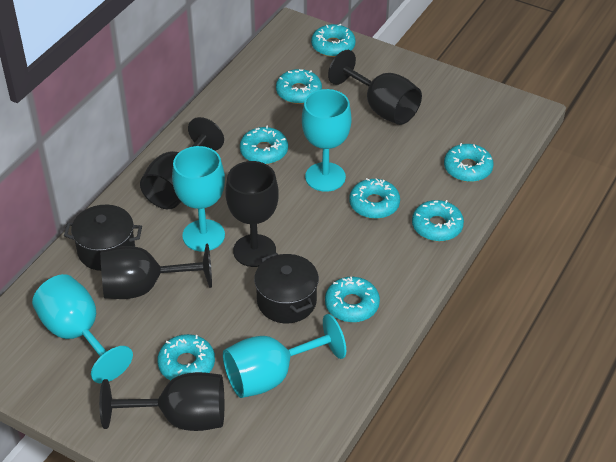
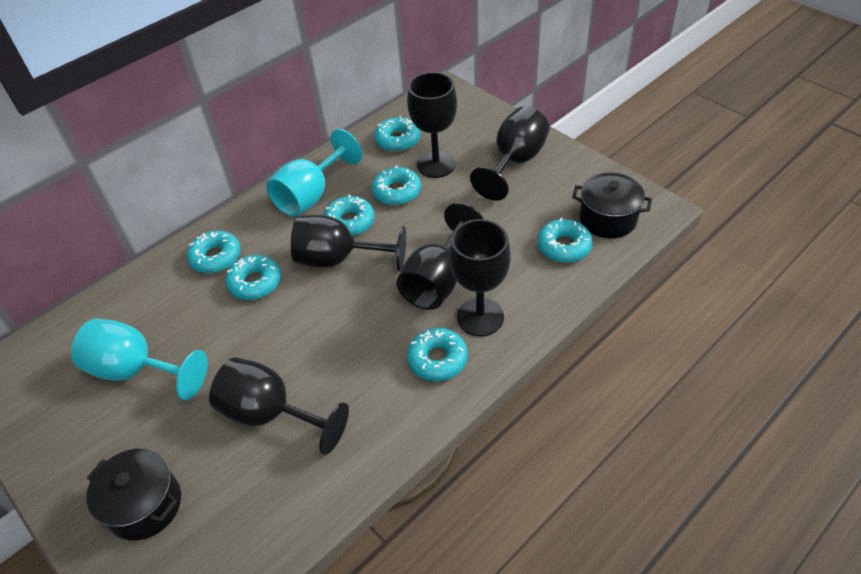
black goblet: 5 -> 6
turquoise donut: 8 -> 7
turquoise goblet: 4 -> 2

